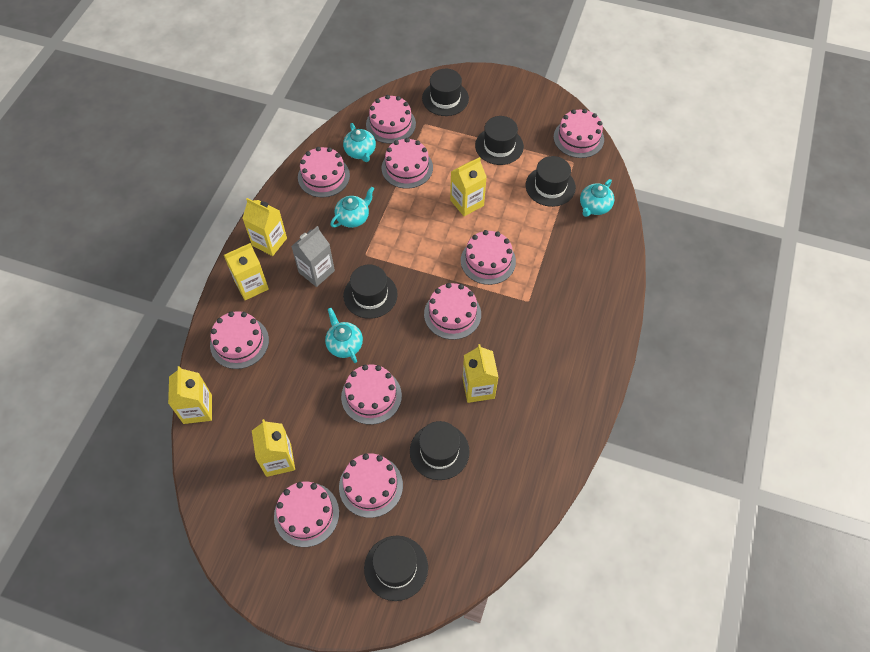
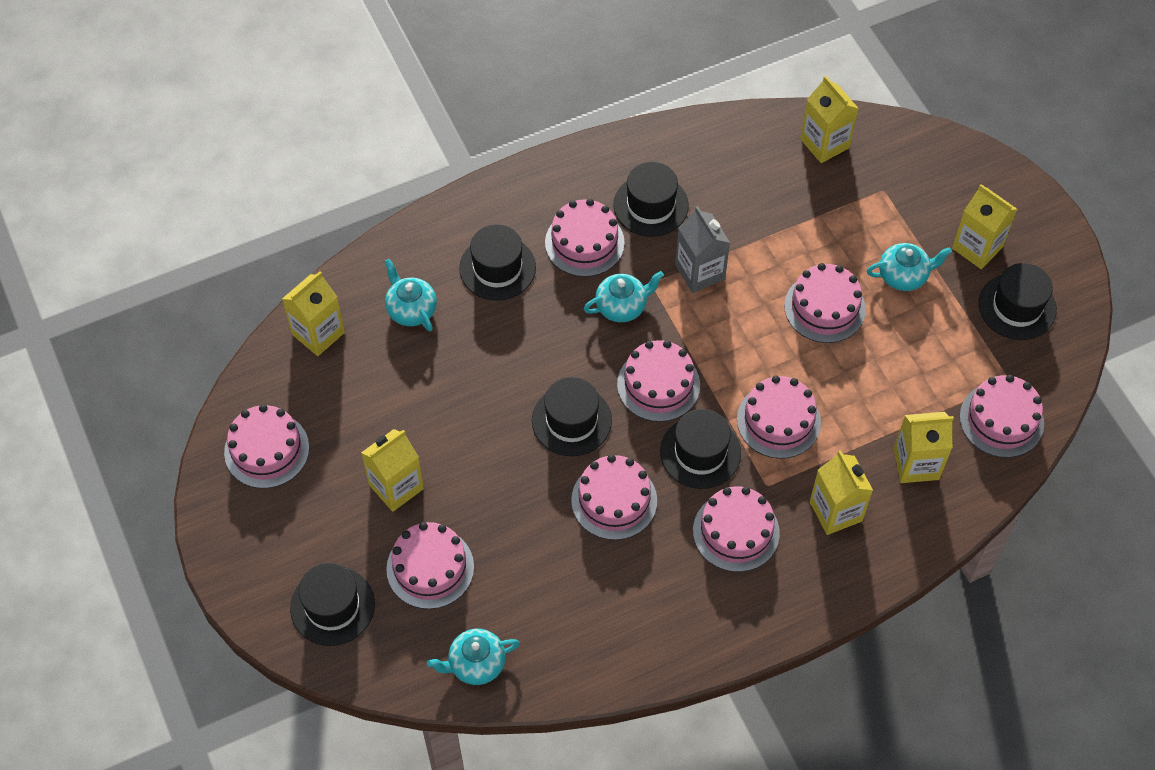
pink cake: 10 -> 9

